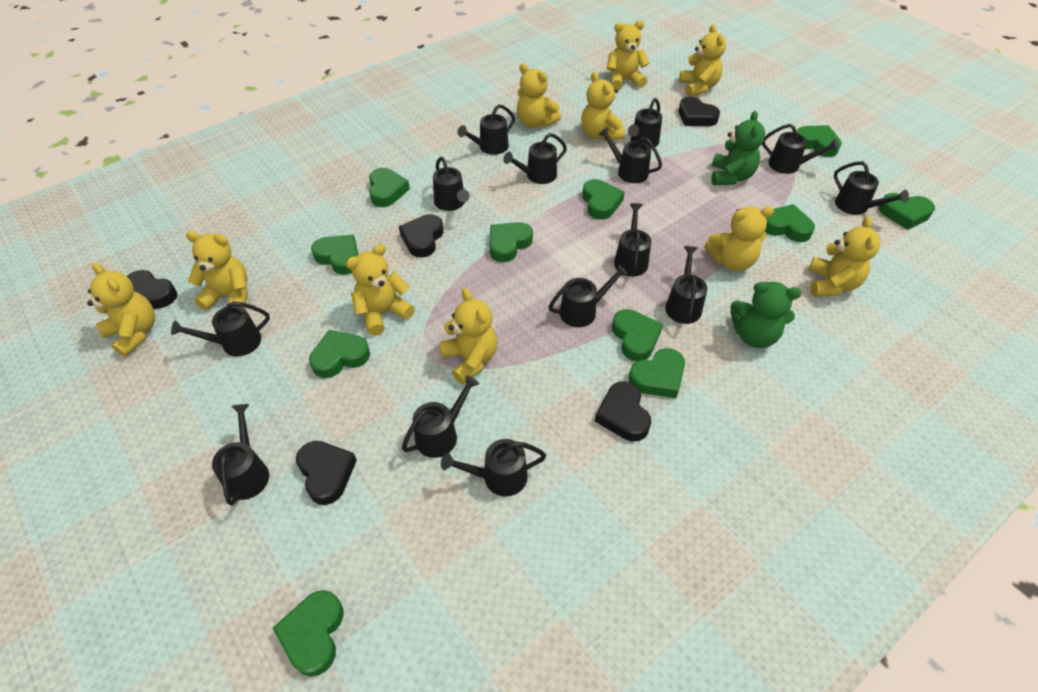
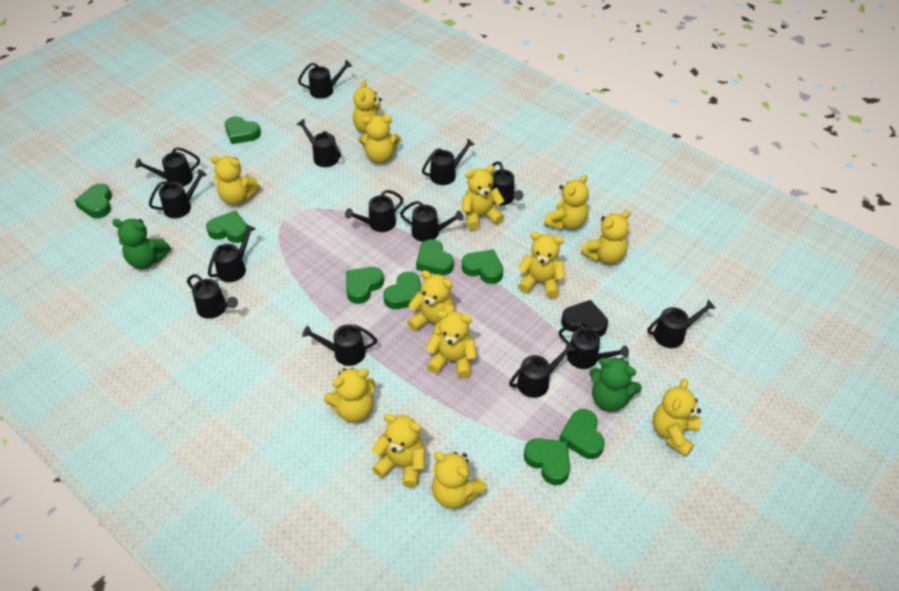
black heart: 5 -> 1
green heart: 11 -> 9
yellow teddy bear: 10 -> 13

